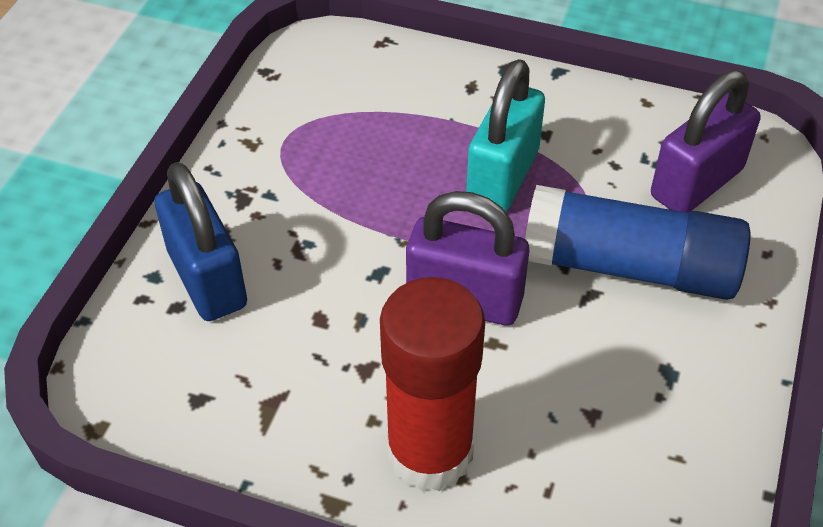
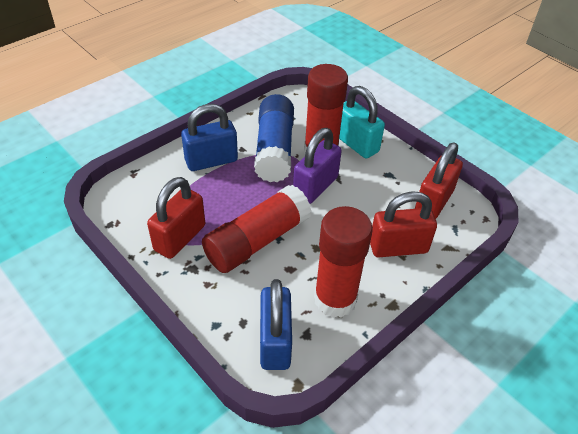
blue padlock: 1 -> 2
purple padlock: 2 -> 1
red glue stick: 1 -> 3
red padlock: 0 -> 3

